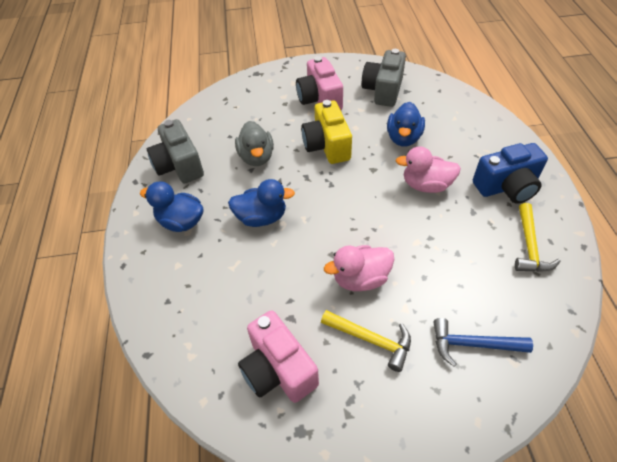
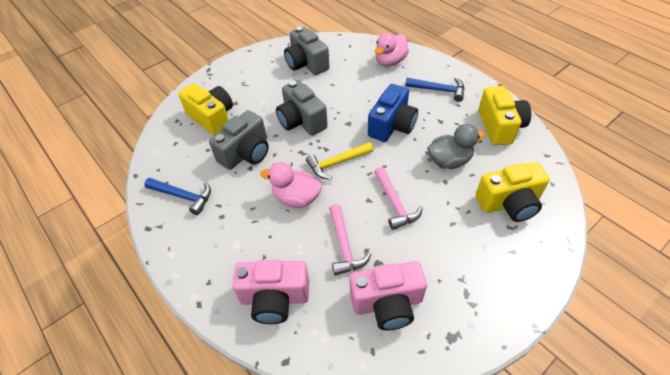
blue duck: 3 -> 0
blue hammer: 1 -> 2
grey camera: 2 -> 3
pink hammer: 0 -> 2
yellow camera: 1 -> 3
yellow hammer: 2 -> 1

